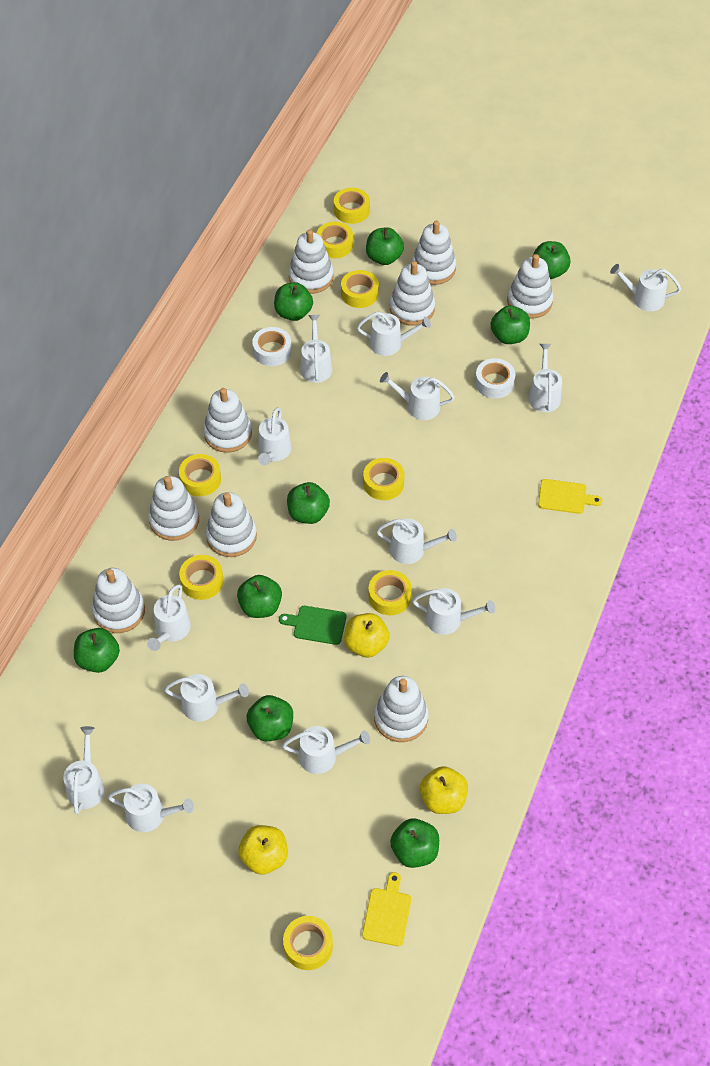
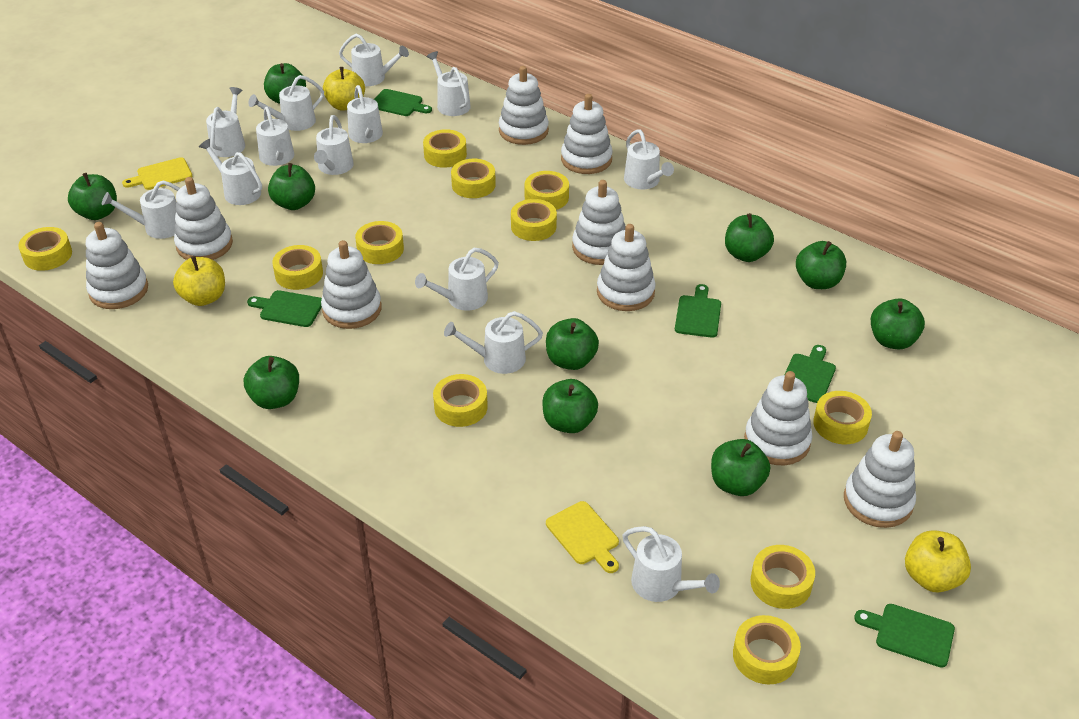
green apple: 9 -> 10
green cutting board: 1 -> 5
white tape: 2 -> 0
yellow tape: 8 -> 11

